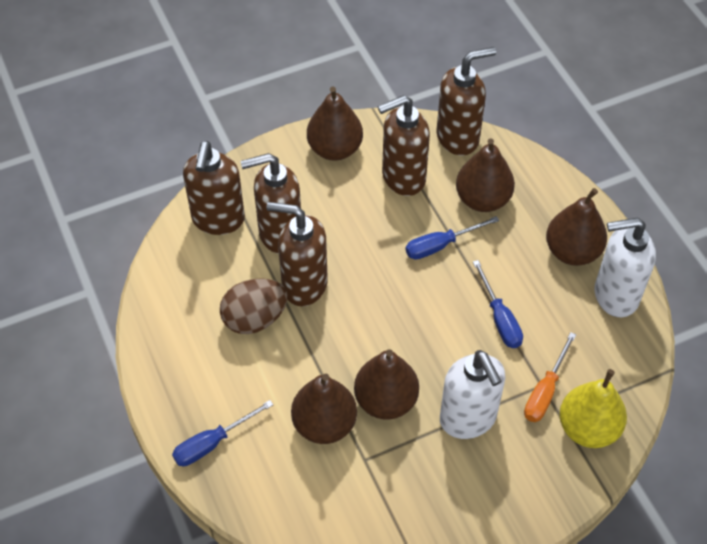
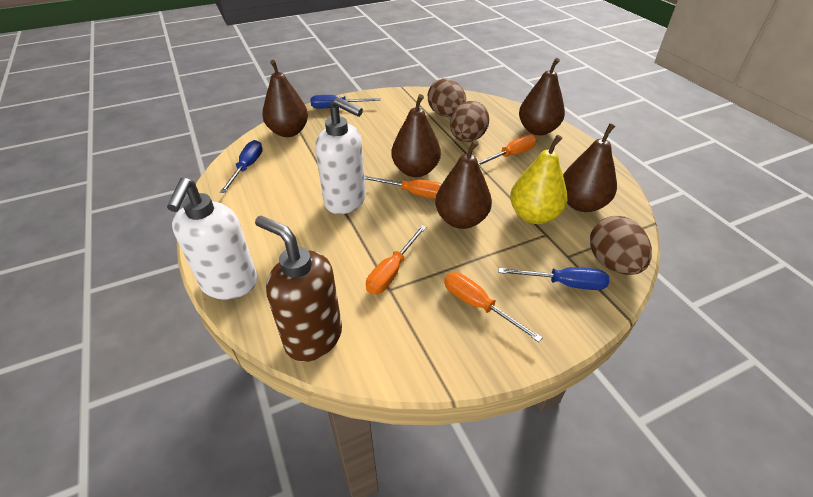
brown egg: 1 -> 3
brown soap dispenser: 5 -> 1
orange screwdriver: 1 -> 4

